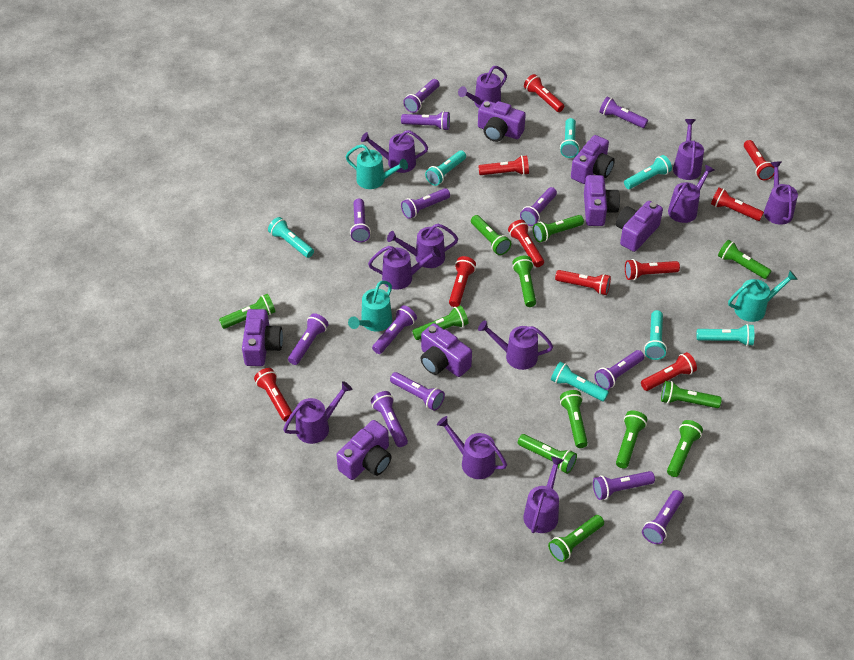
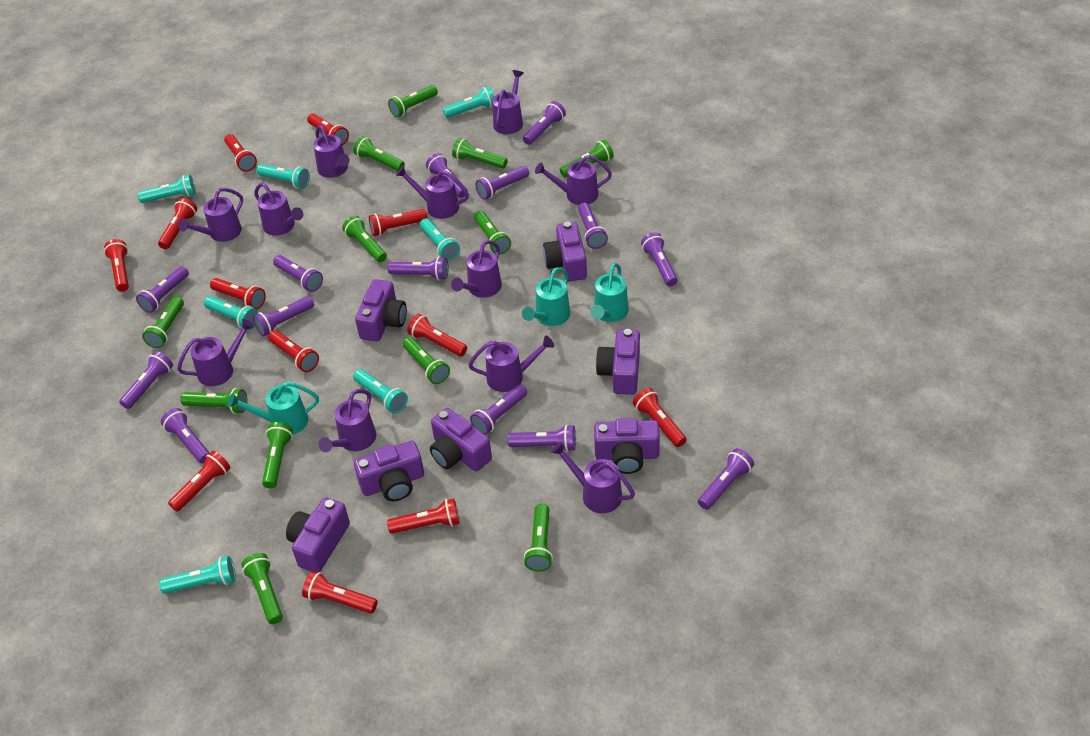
purple flashlight: 13 -> 14
red flashlight: 10 -> 12

